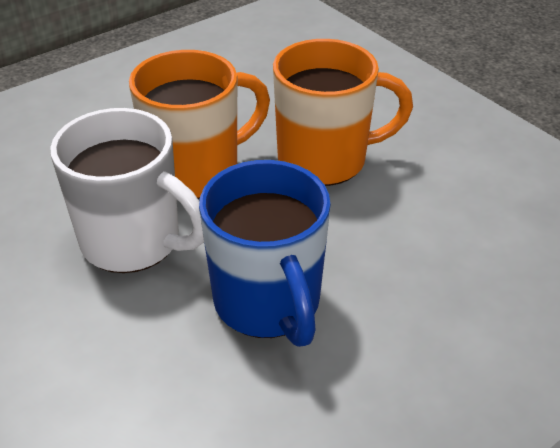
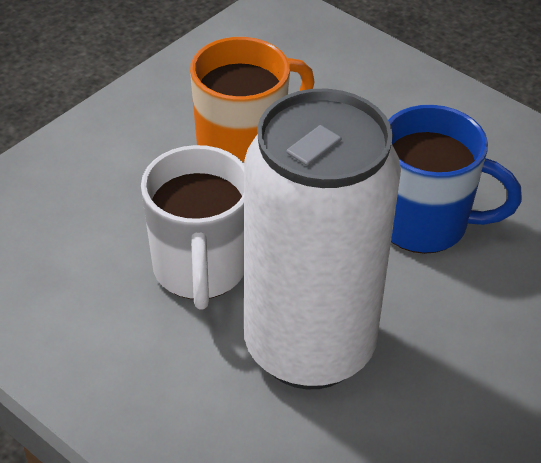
orange mug: 2 -> 1
white can: 0 -> 1

